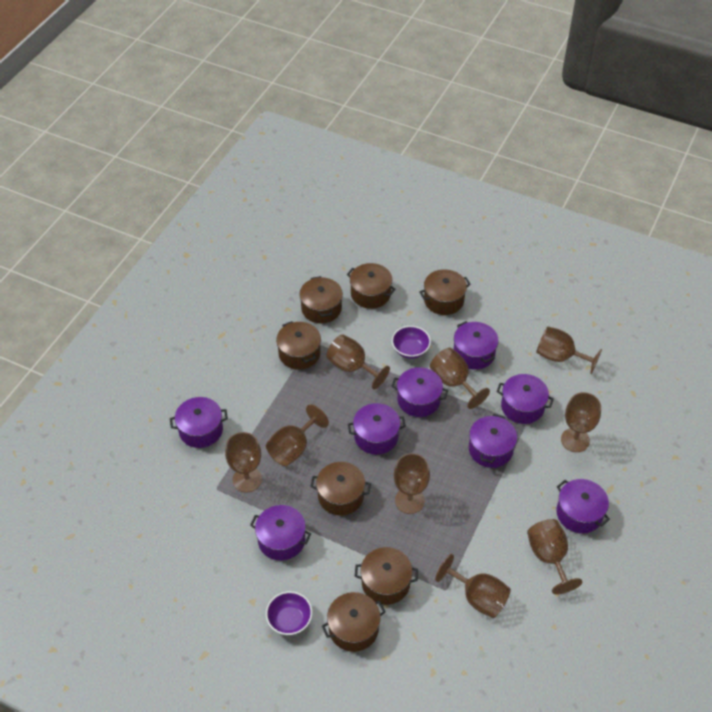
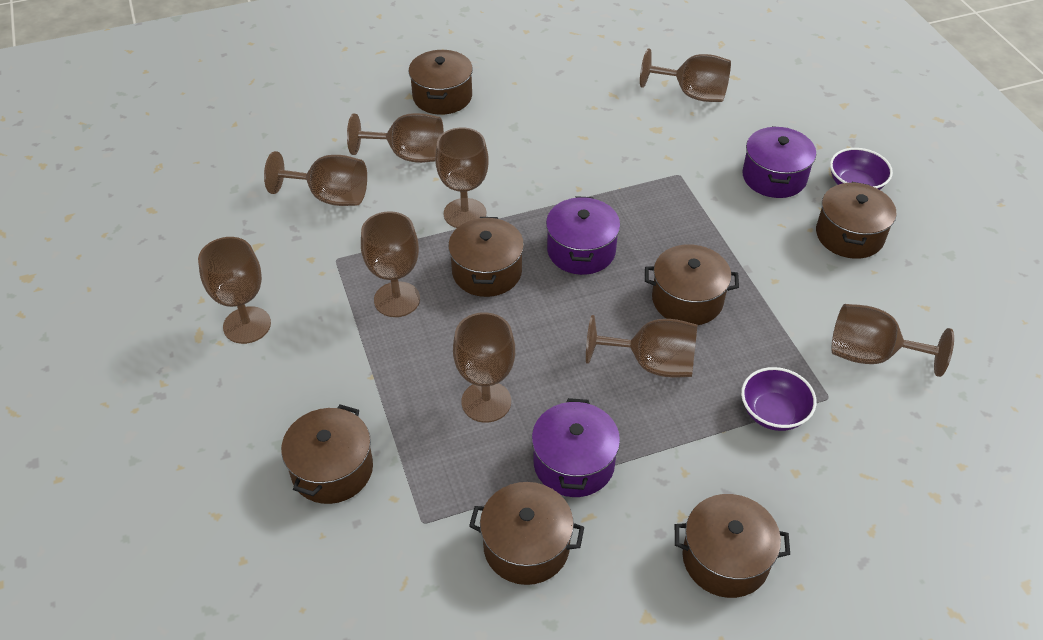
purple pot: 8 -> 3

